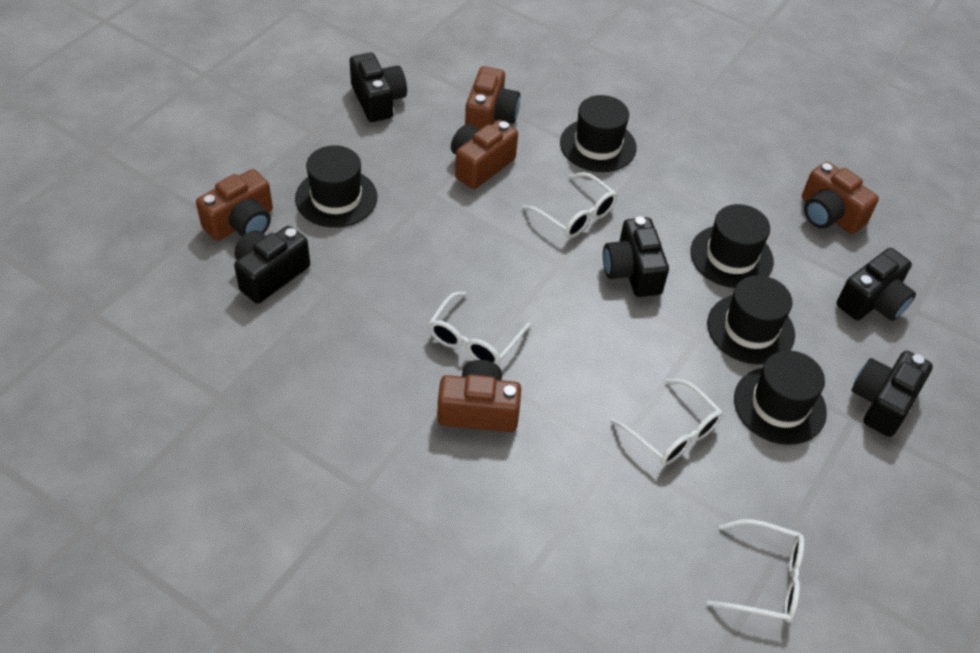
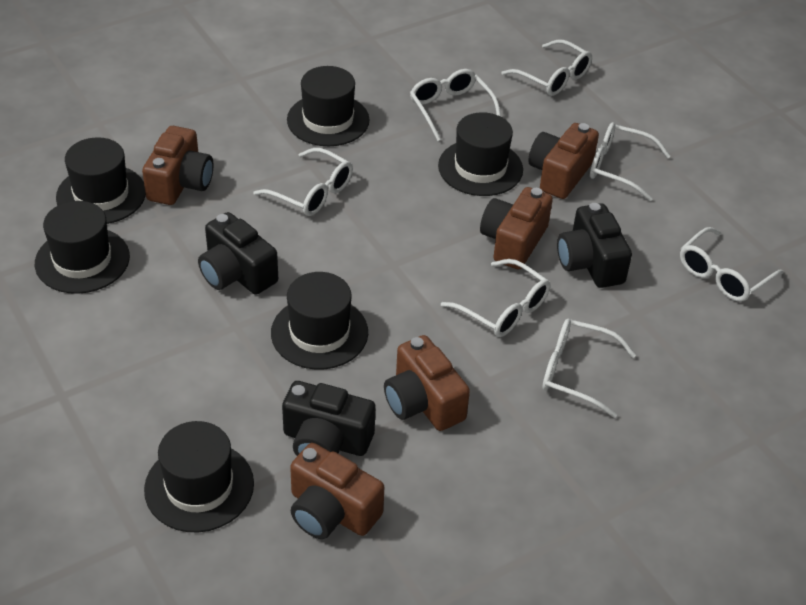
black camera: 5 -> 3
black hat: 5 -> 6
white glasses: 4 -> 7

